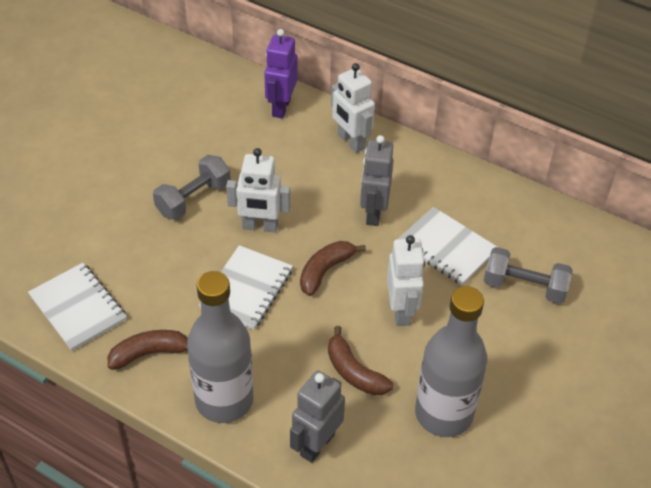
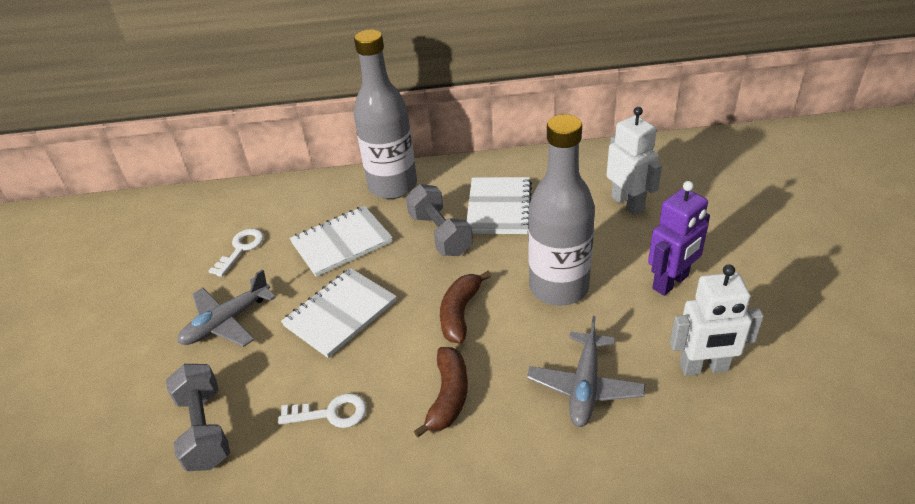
brown banana: 3 -> 2
grey plane: 0 -> 2
grey robot: 2 -> 0
white key: 0 -> 2
white robot: 3 -> 2

